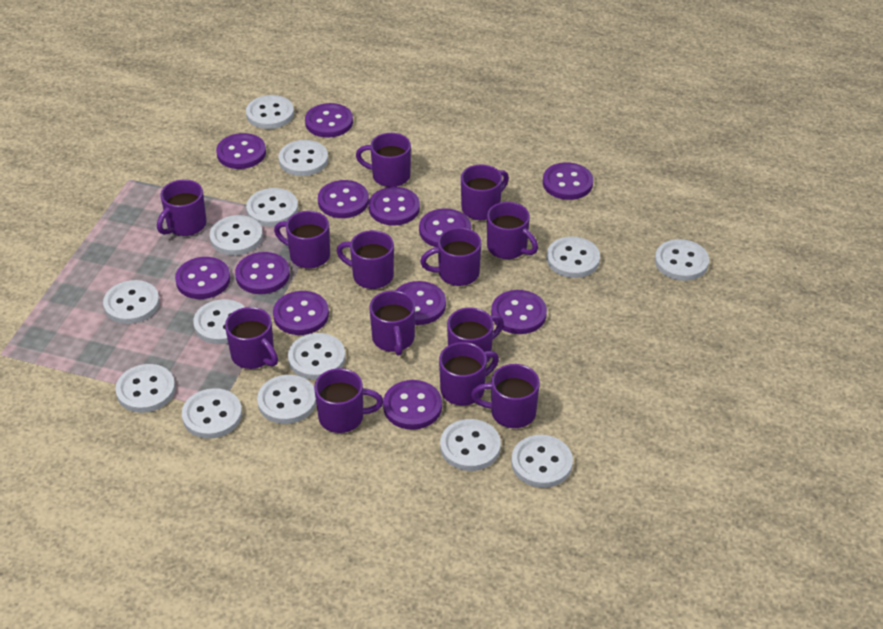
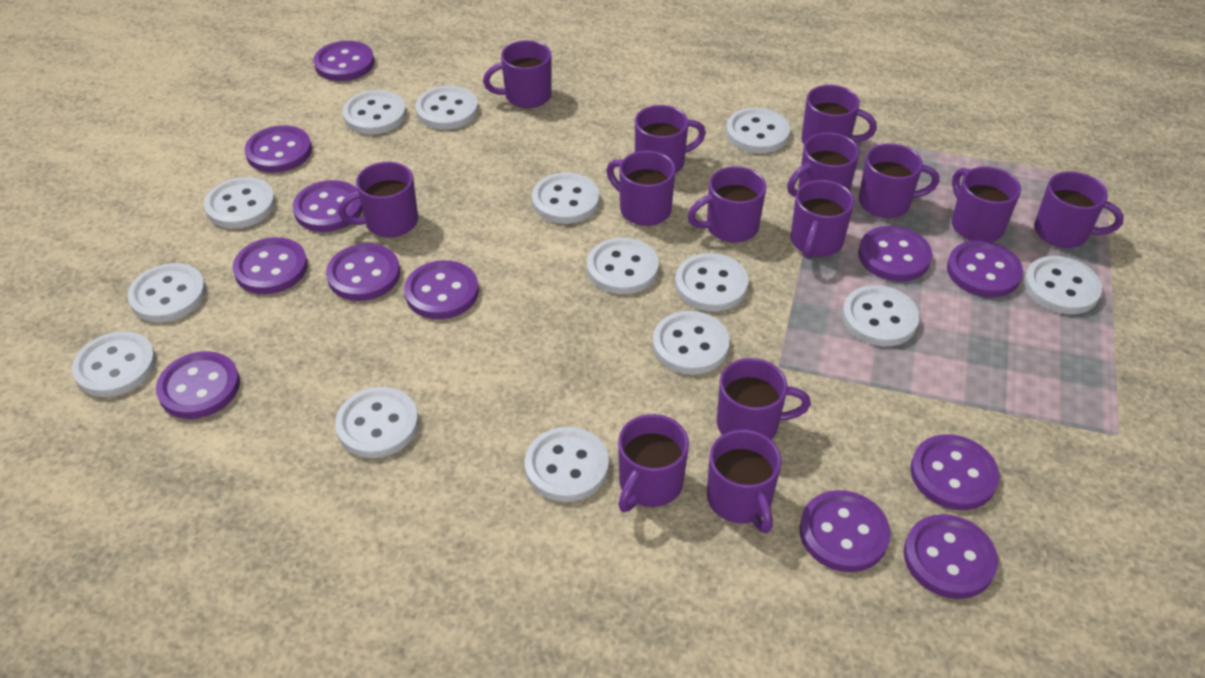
purple mug: 13 -> 14

